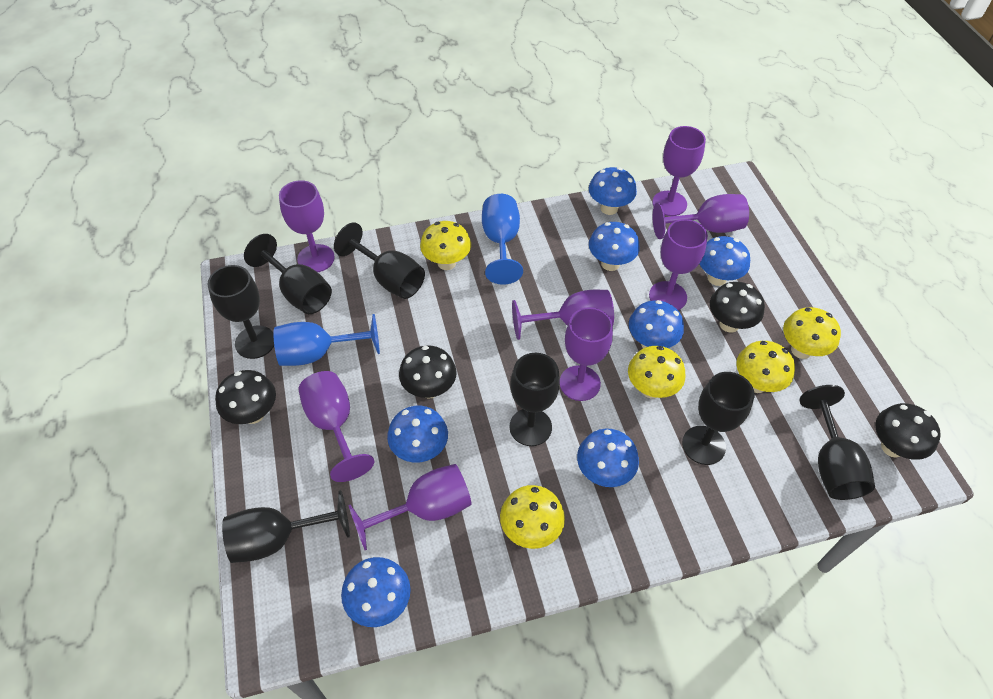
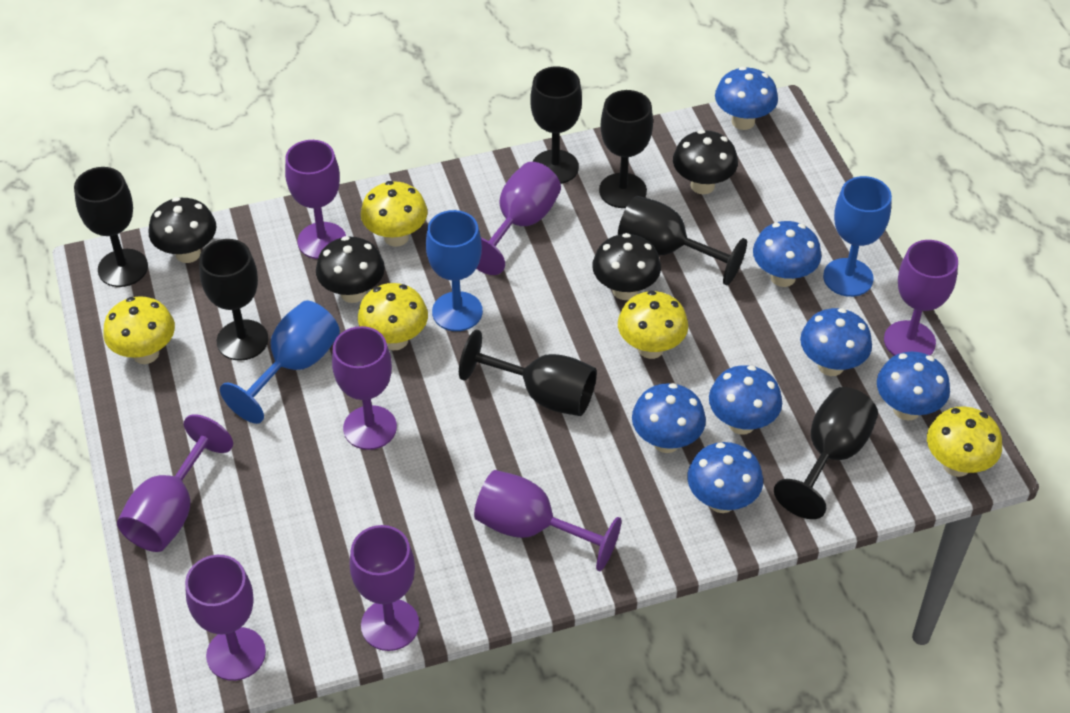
blue goblet: 2 -> 3

